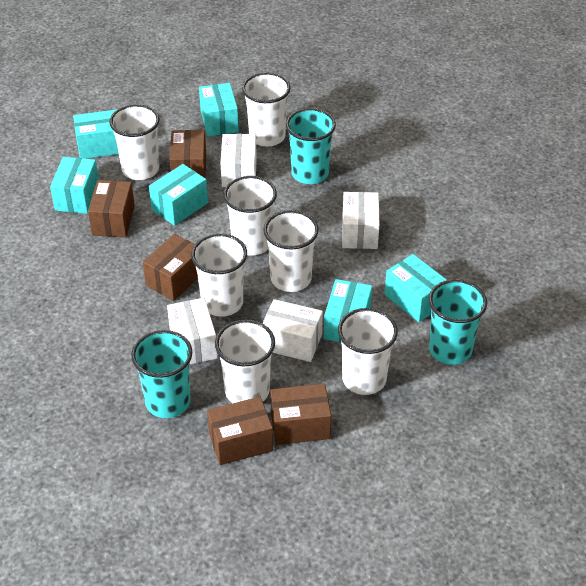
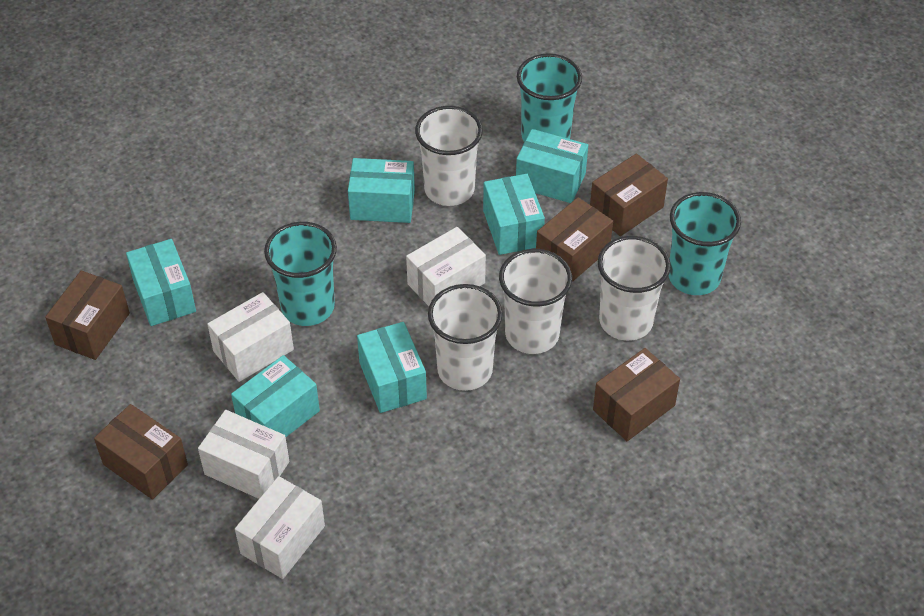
white cup: 7 -> 4

